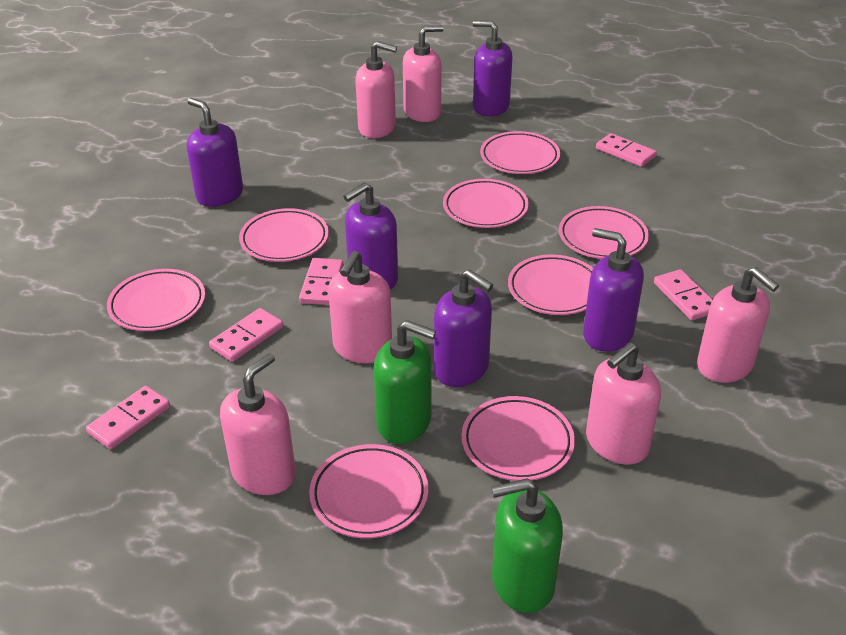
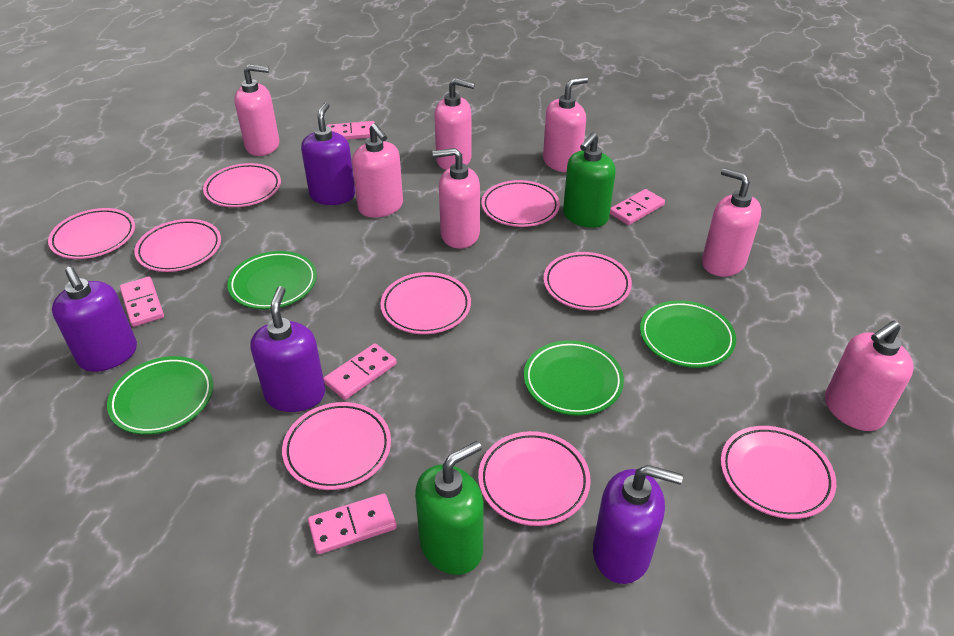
green plate: 0 -> 4
pink plate: 8 -> 9
pink soap dispenser: 6 -> 7
purple soap dispenser: 5 -> 4

